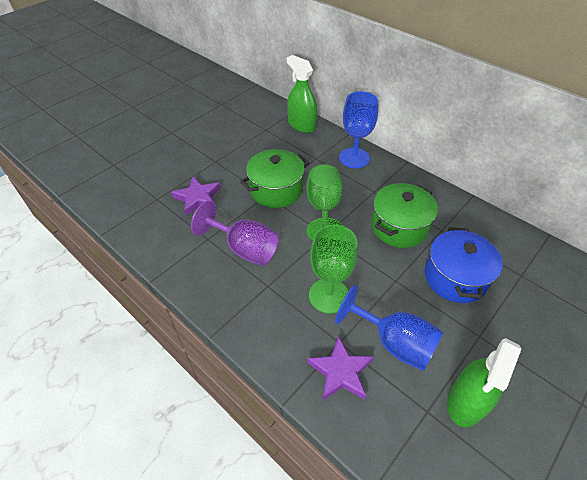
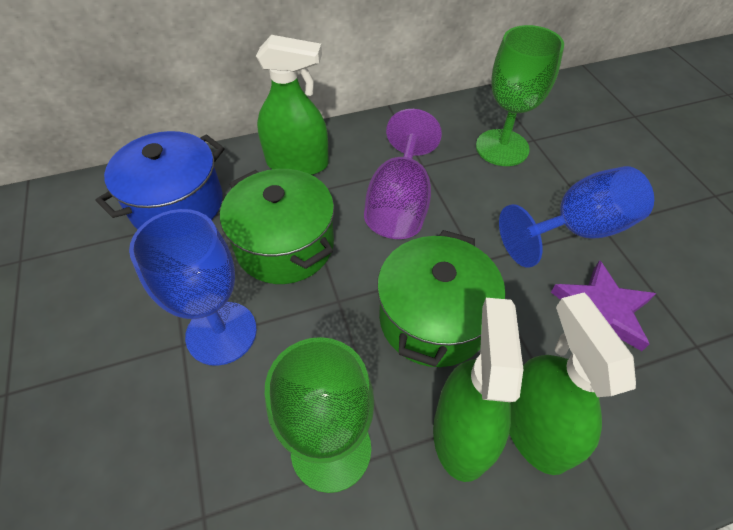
green spray bottle: 2 -> 3
purple star: 2 -> 1

